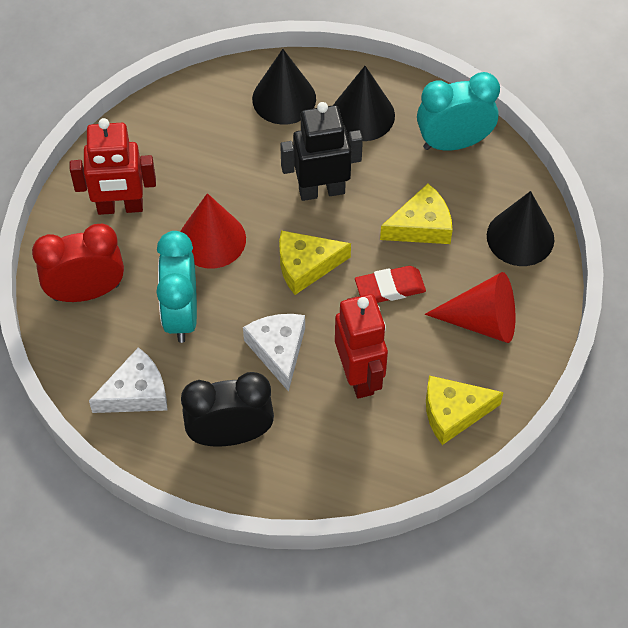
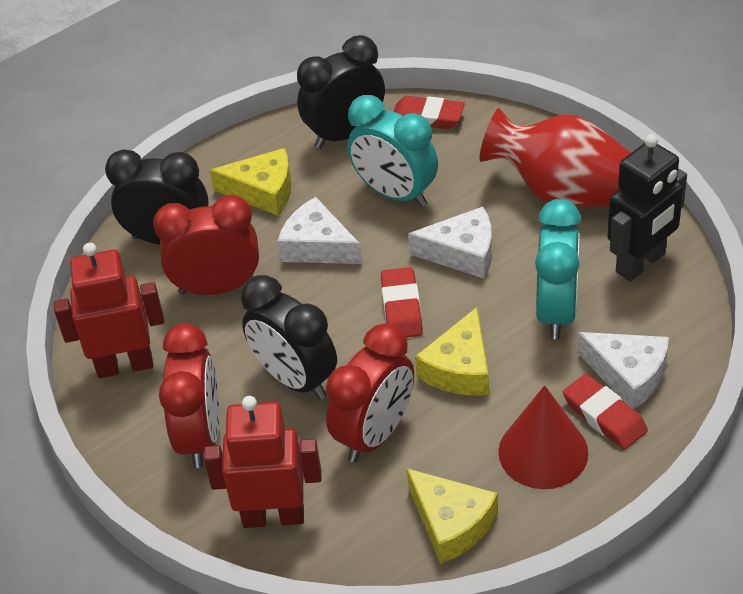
black clock: 1 -> 3
black cone: 3 -> 0
red clock: 1 -> 3
red cone: 2 -> 1
red eraser: 1 -> 3
red vase: 0 -> 1
white cheese: 2 -> 3

